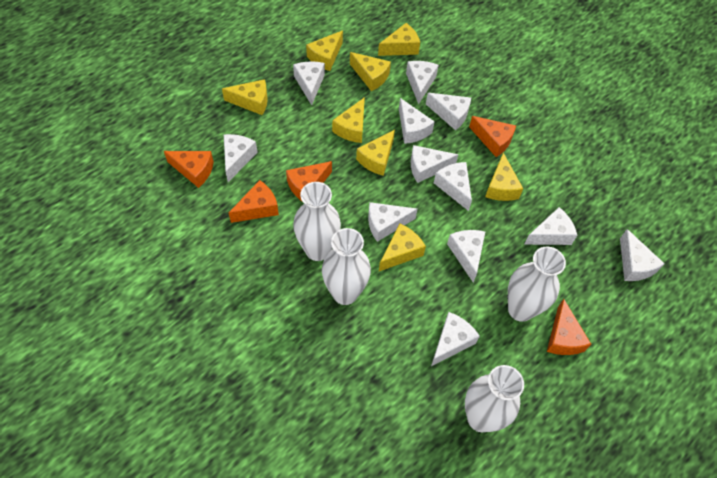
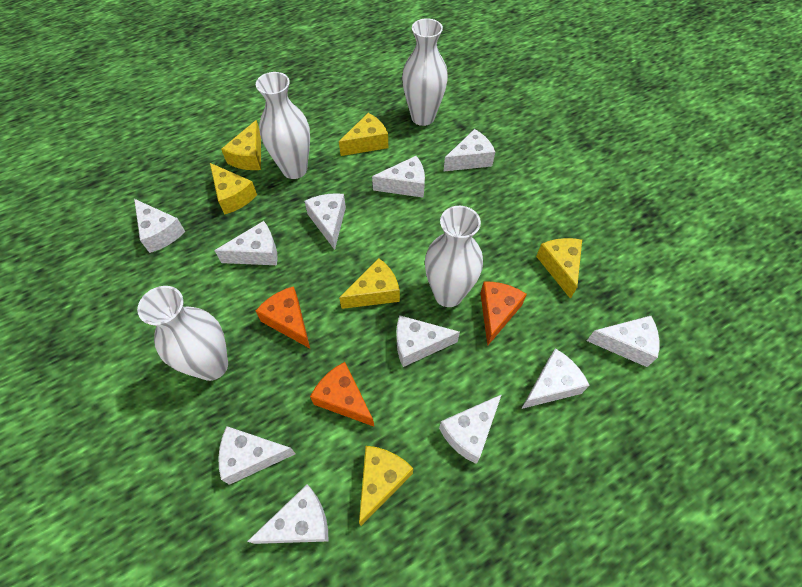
orange cheese: 5 -> 3
white cheese: 12 -> 11
yellow cheese: 8 -> 6

